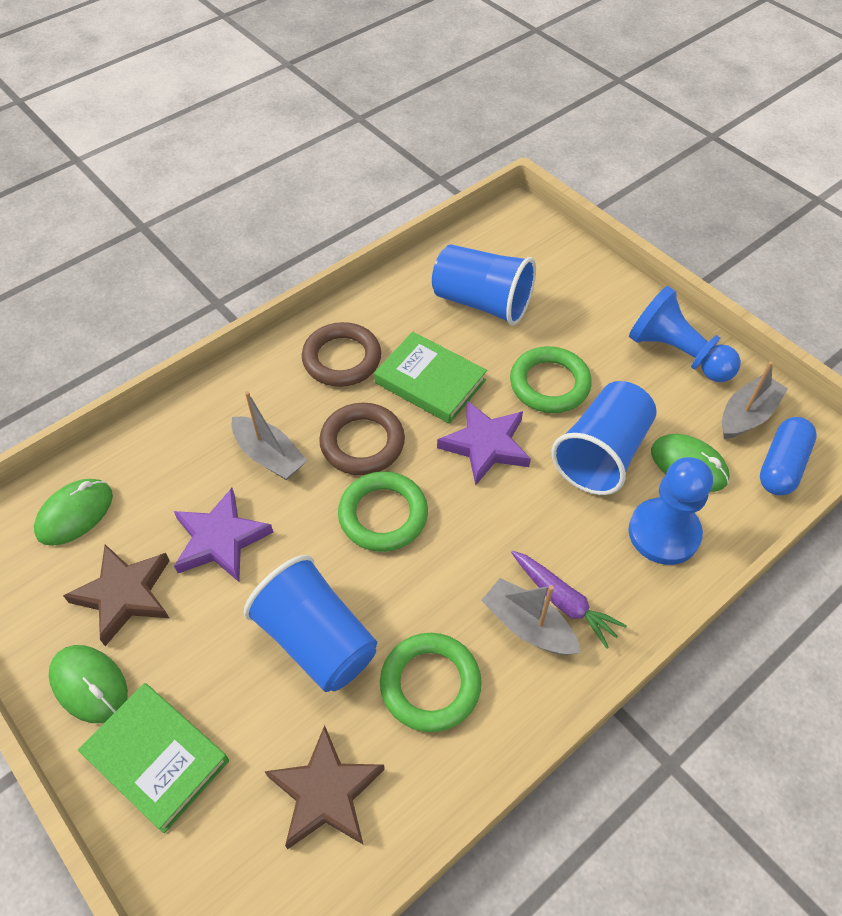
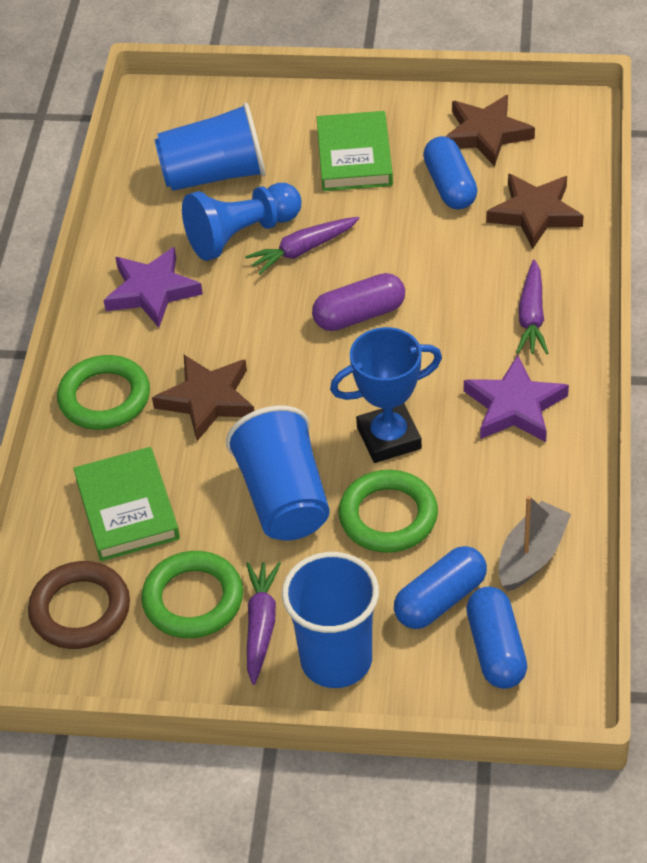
blue capsule: 1 -> 3
blue pawn: 2 -> 1
blue trophy: 0 -> 1
brown ring: 2 -> 1
brown star: 2 -> 3
green mouse: 3 -> 0
grey boat: 3 -> 1
purple capsule: 0 -> 1
purple carrot: 1 -> 3

